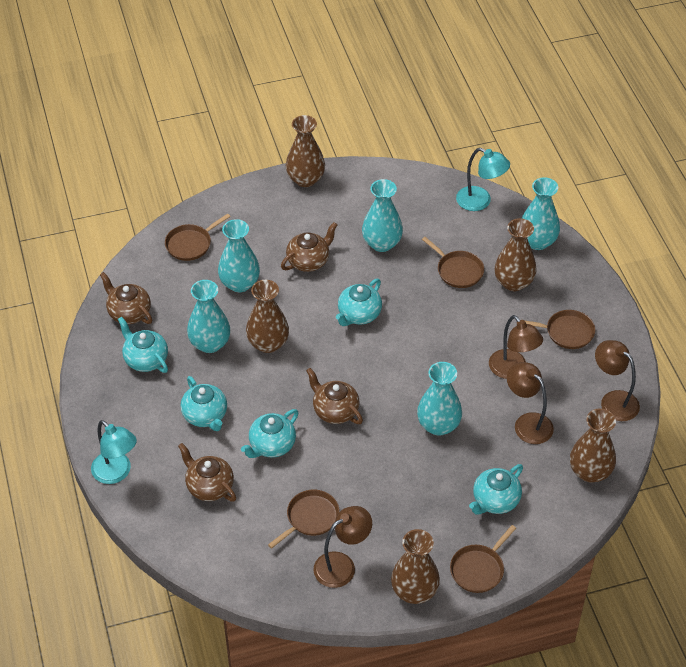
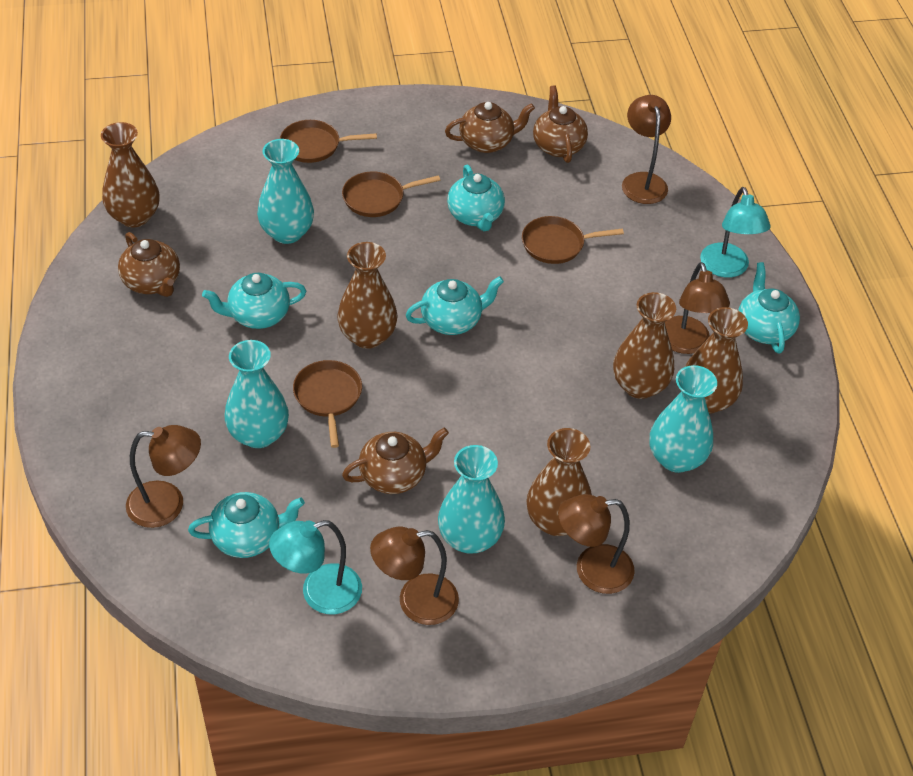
brown lamp: 4 -> 5
brown pan: 5 -> 4
turquoise vase: 5 -> 4

